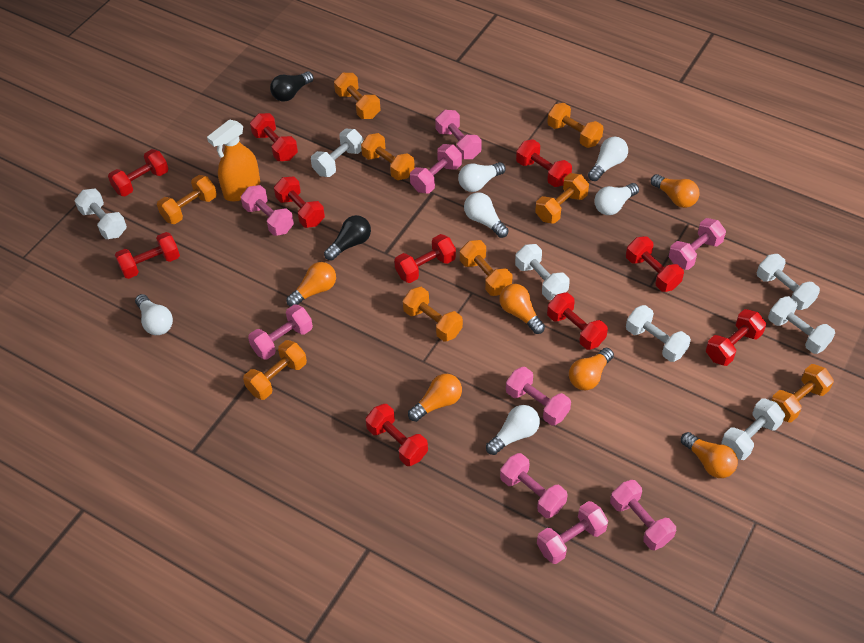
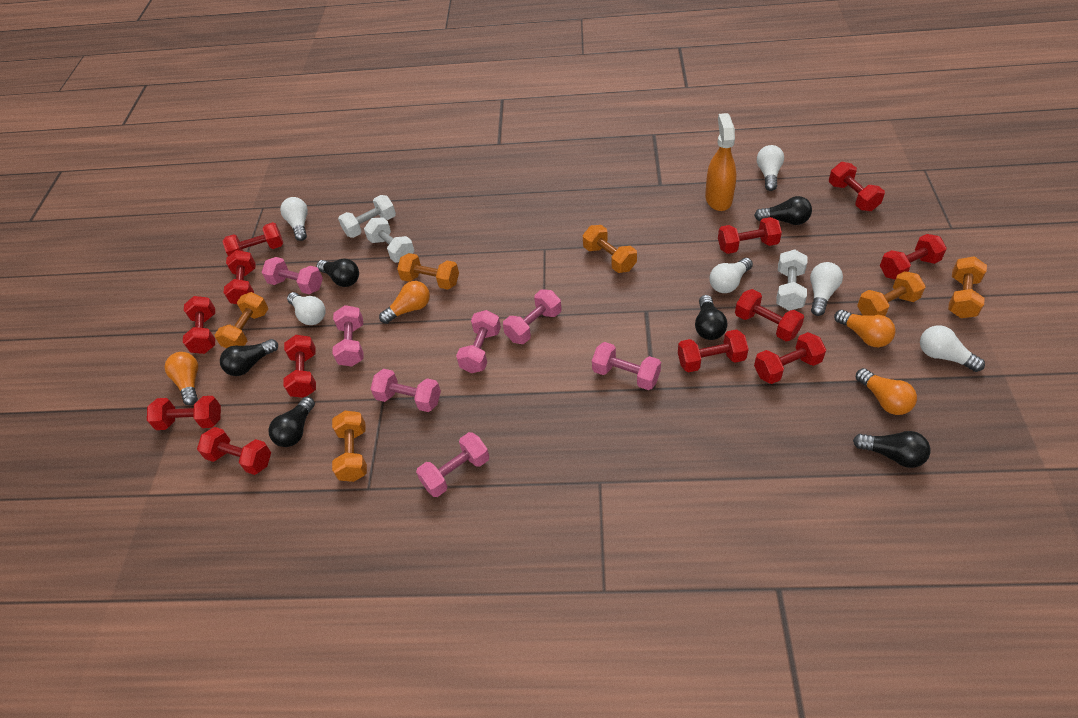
black light bulb: 2 -> 6
orange dumbbell: 9 -> 6
orange light bulb: 6 -> 4
pink dumbbell: 9 -> 7
red dumbbell: 10 -> 12
white dumbbell: 7 -> 3

